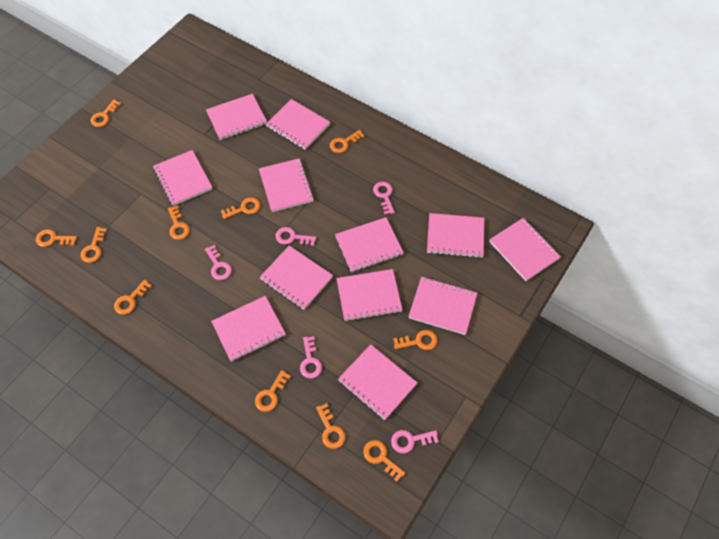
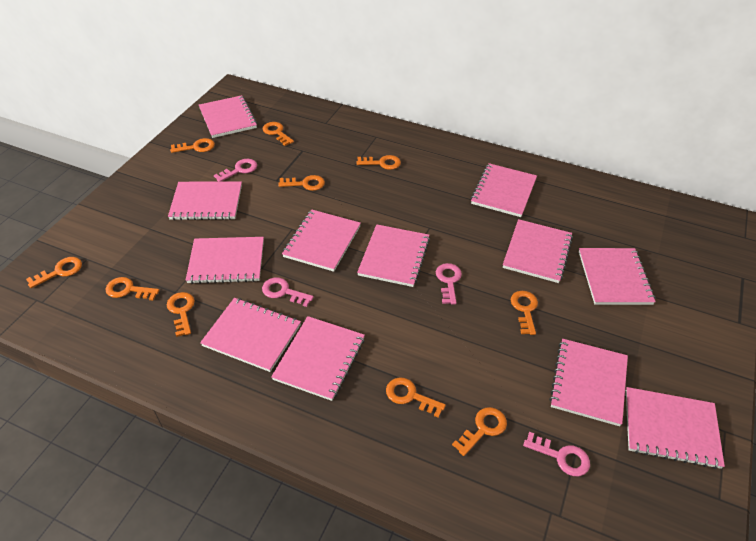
orange key: 11 -> 10
pink key: 5 -> 4

